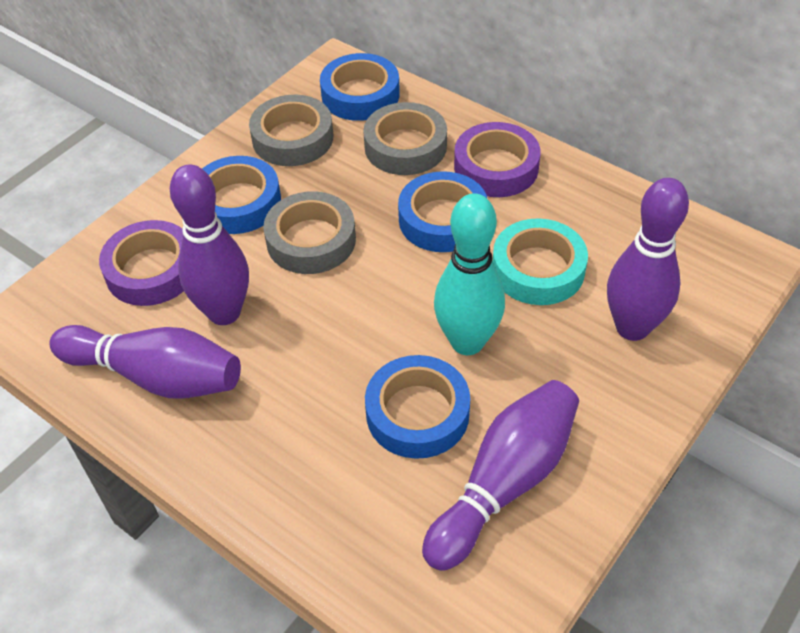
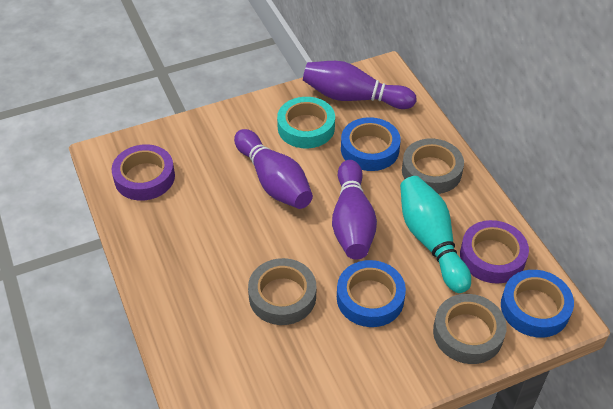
blue tape: 4 -> 3
purple bowling pin: 4 -> 3

